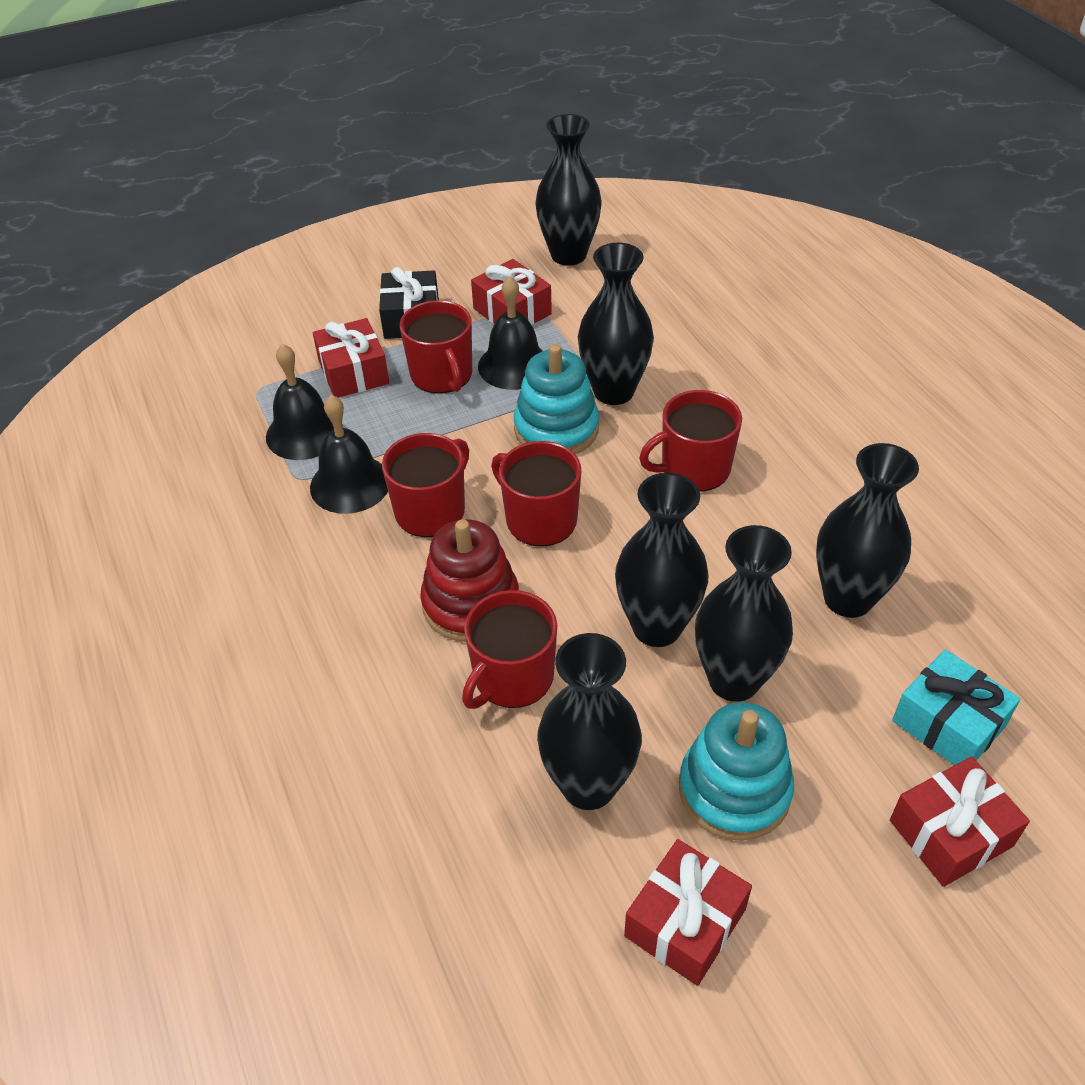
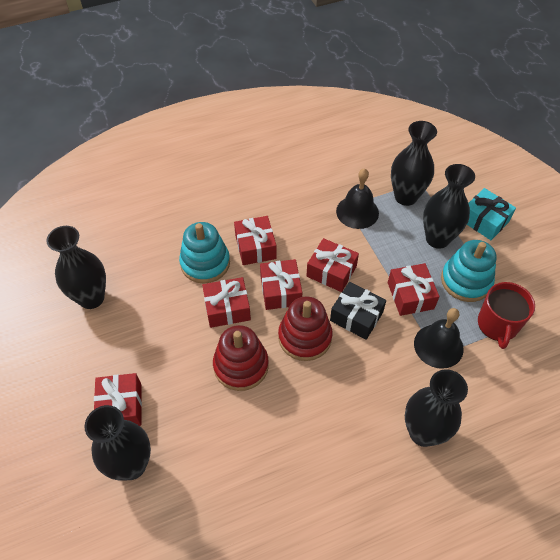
black bell: 3 -> 2
black vase: 6 -> 5
red gift: 4 -> 6
red mug: 5 -> 1
red stacking toy: 1 -> 2

